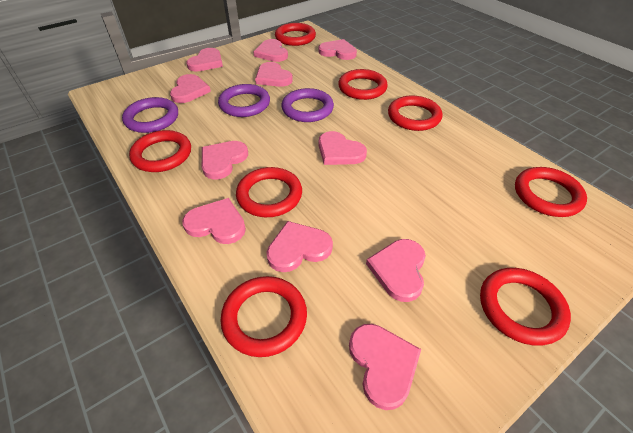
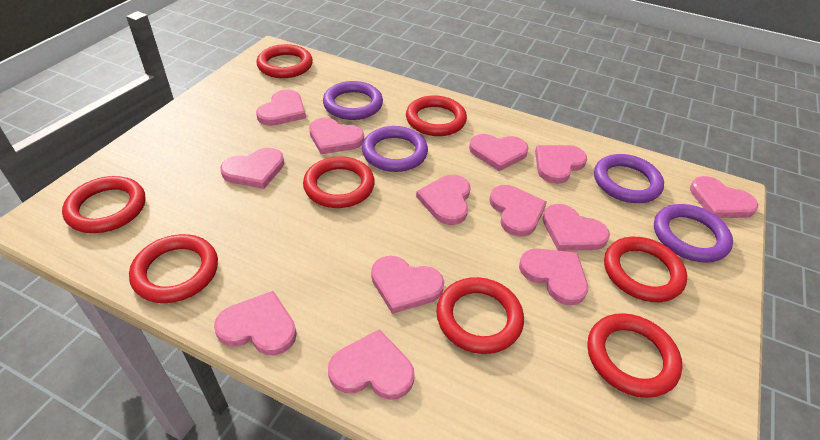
pink heart: 11 -> 13
purple ring: 3 -> 4

